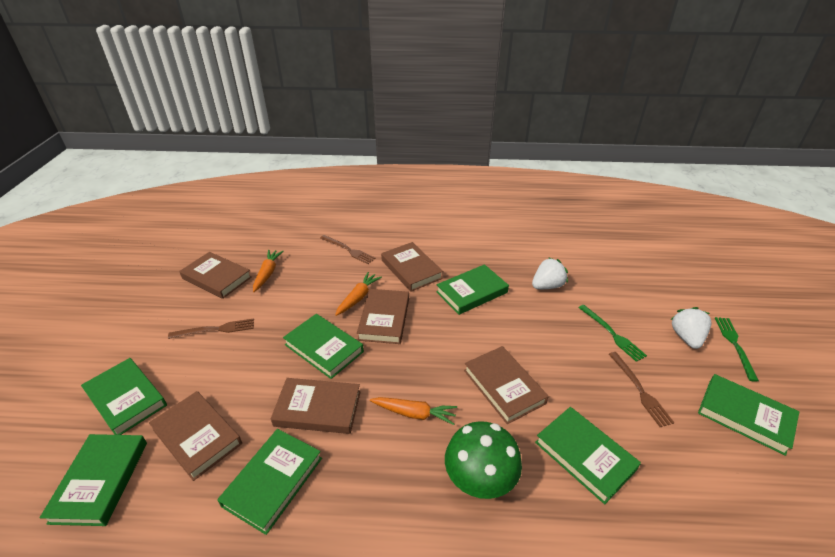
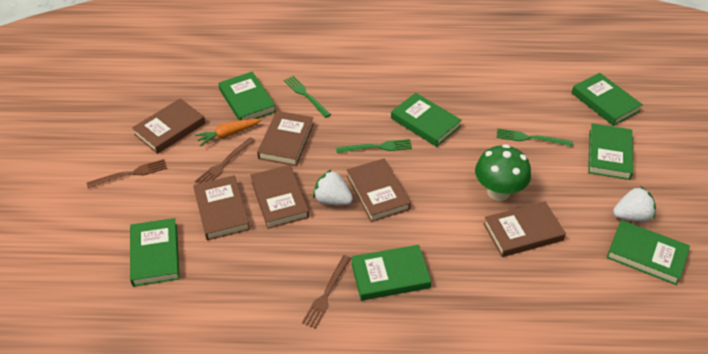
green fork: 2 -> 3
orange carrot: 3 -> 1

